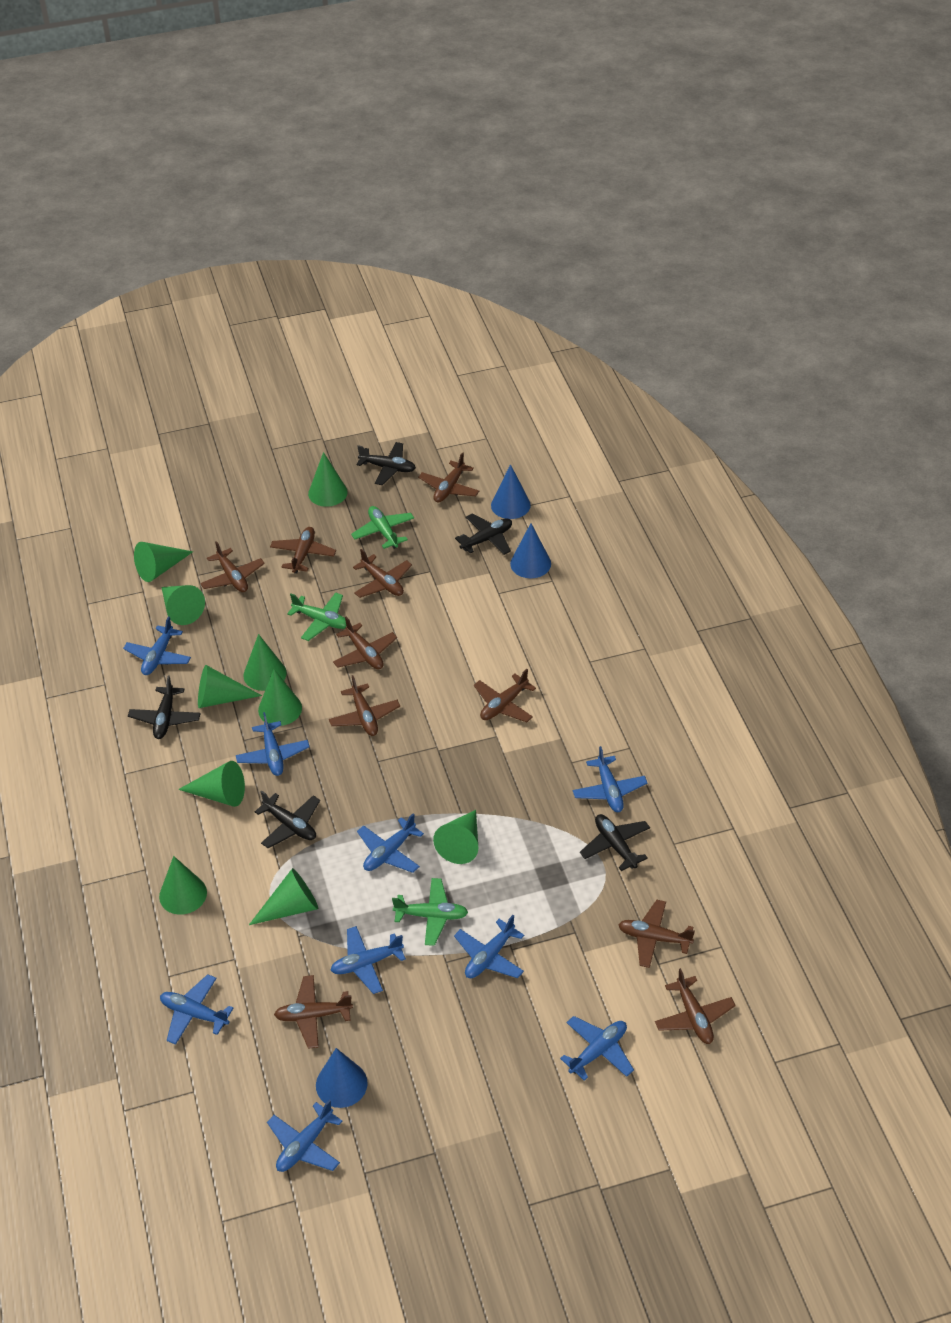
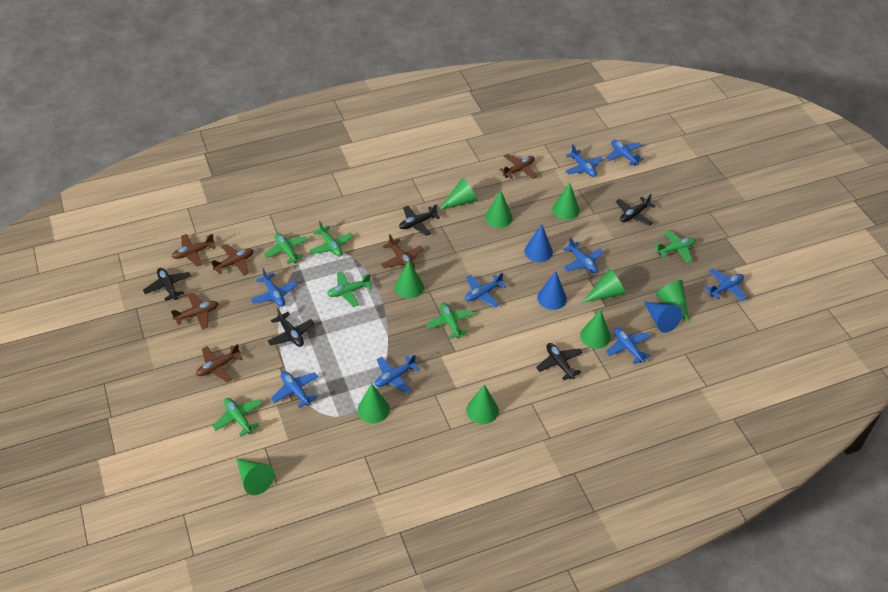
brown plane: 10 -> 6
green plane: 3 -> 6

